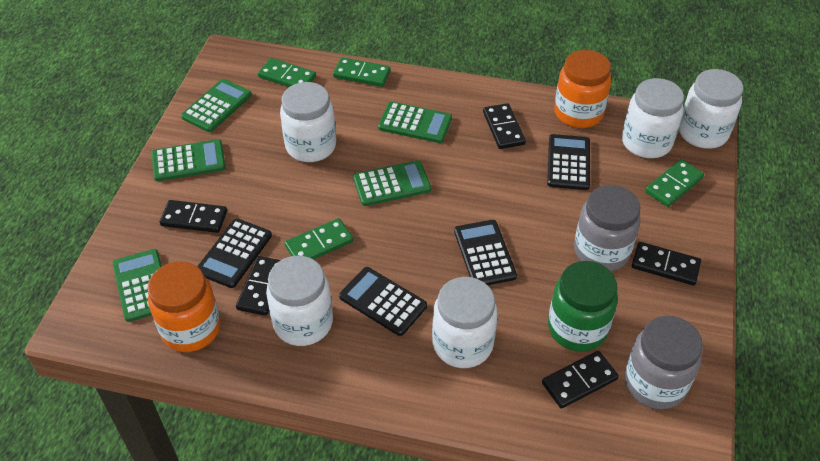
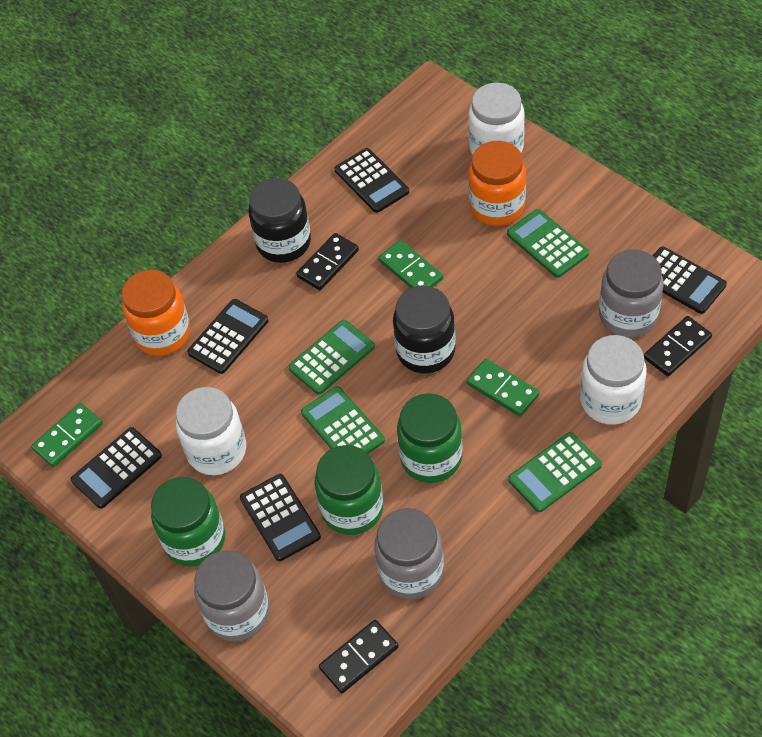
black calculator: 4 -> 5
black domino: 5 -> 3
black jar: 0 -> 2
green calculator: 5 -> 4
green domino: 4 -> 3
green jar: 1 -> 3
grey jar: 2 -> 3
white jar: 5 -> 3

